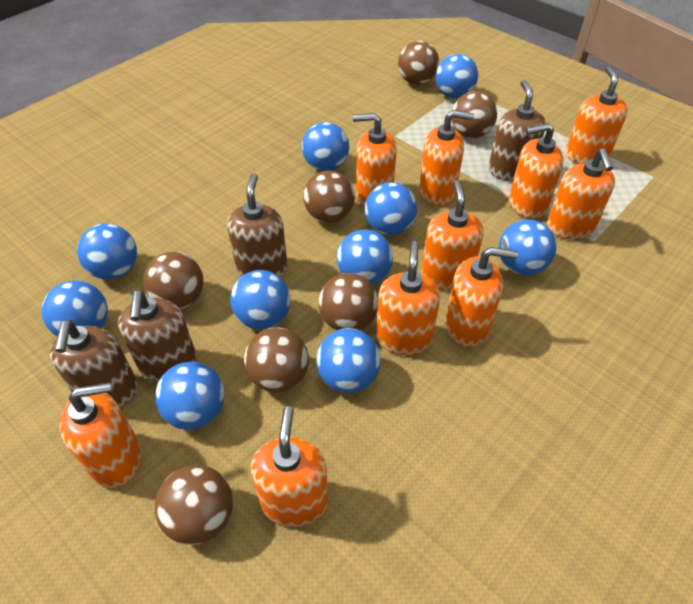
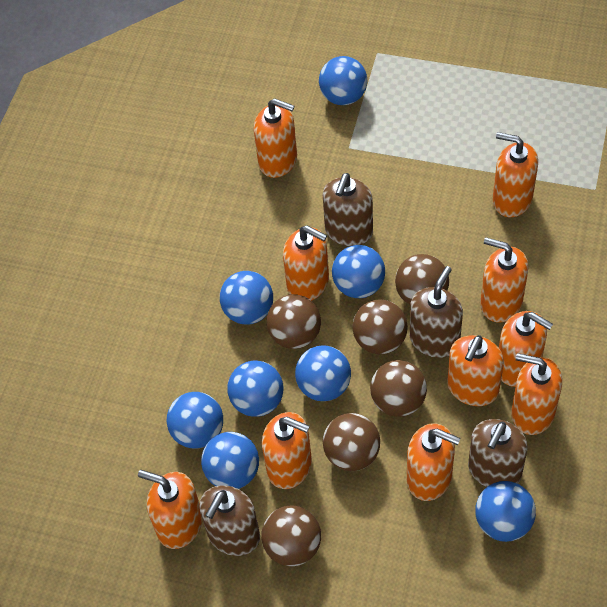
blue ball: 10 -> 8
brown ball: 7 -> 6

